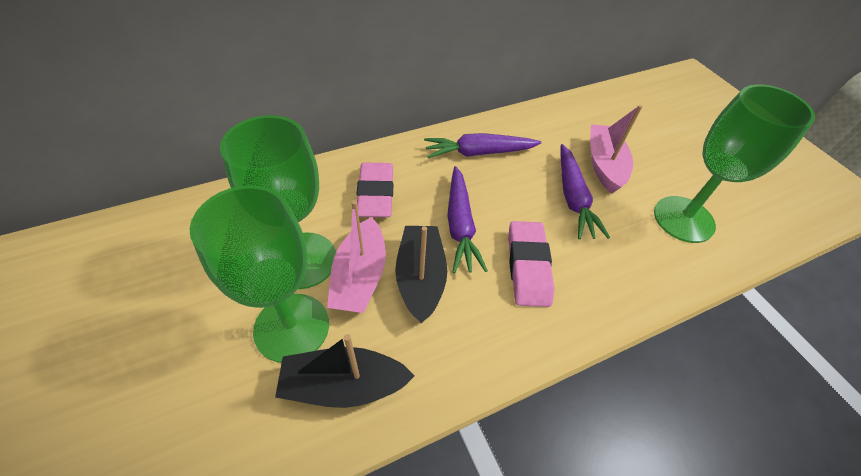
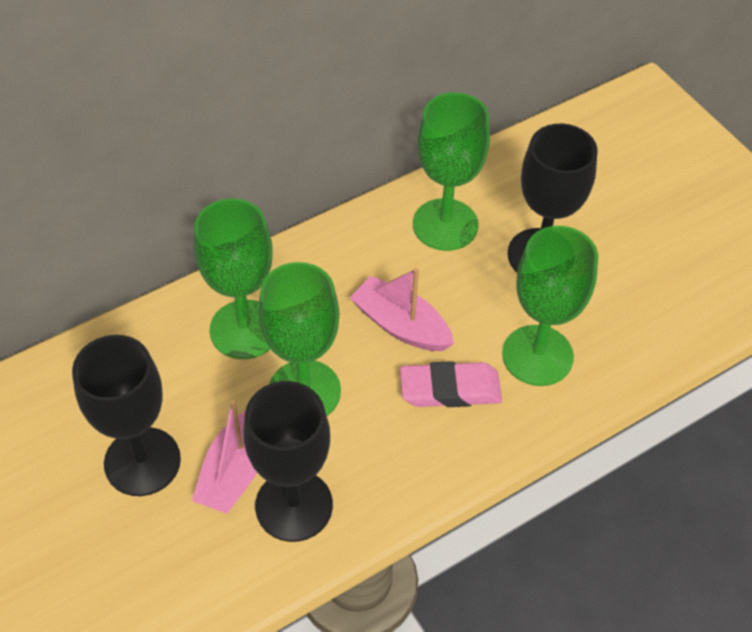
black boat: 2 -> 0
black goblet: 0 -> 3
green goblet: 3 -> 4
pink eraser: 2 -> 1
purple carrot: 3 -> 0

